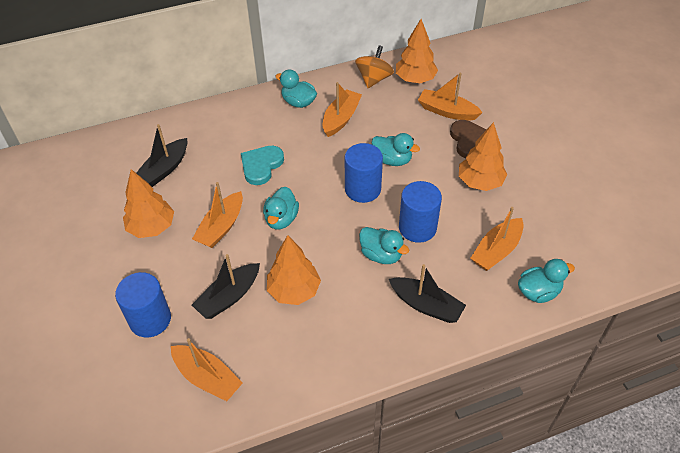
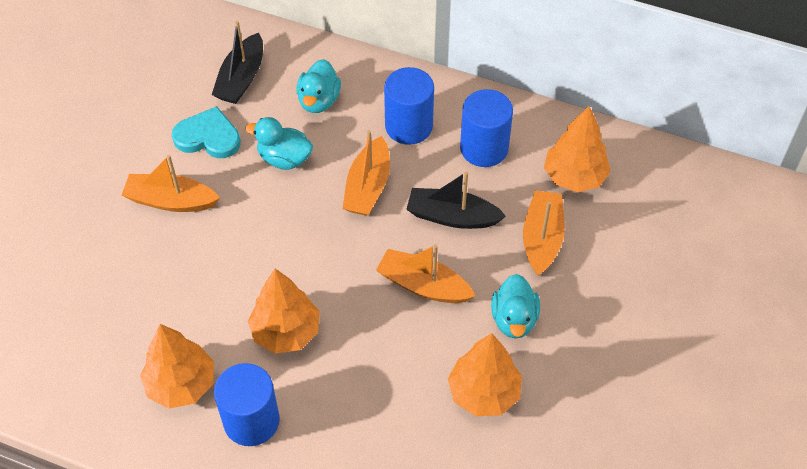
black boat: 3 -> 2
brown heart: 1 -> 0
orange boat: 5 -> 4
orange spinning top: 1 -> 0
turquoise duck: 5 -> 3

